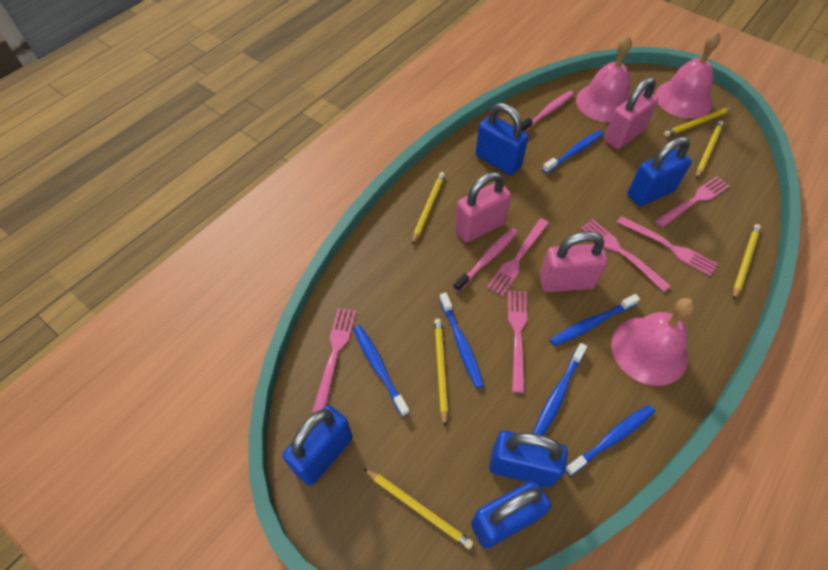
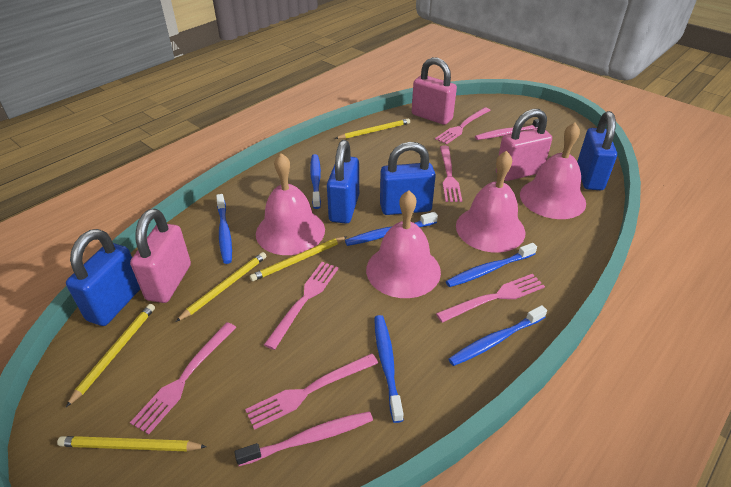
blue padlock: 5 -> 4
pink bell: 3 -> 4
yellow pencil: 6 -> 5

